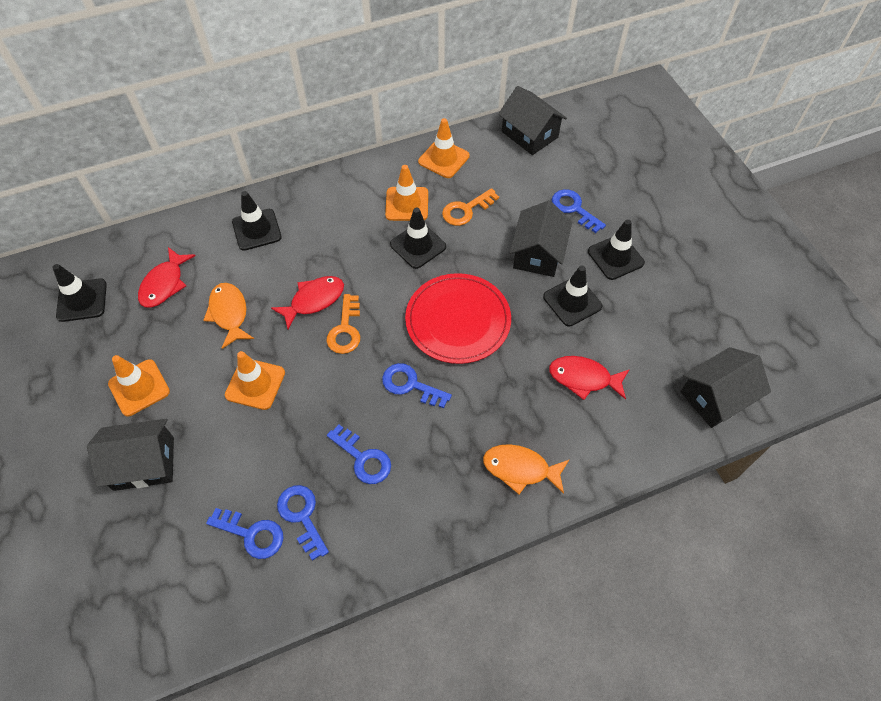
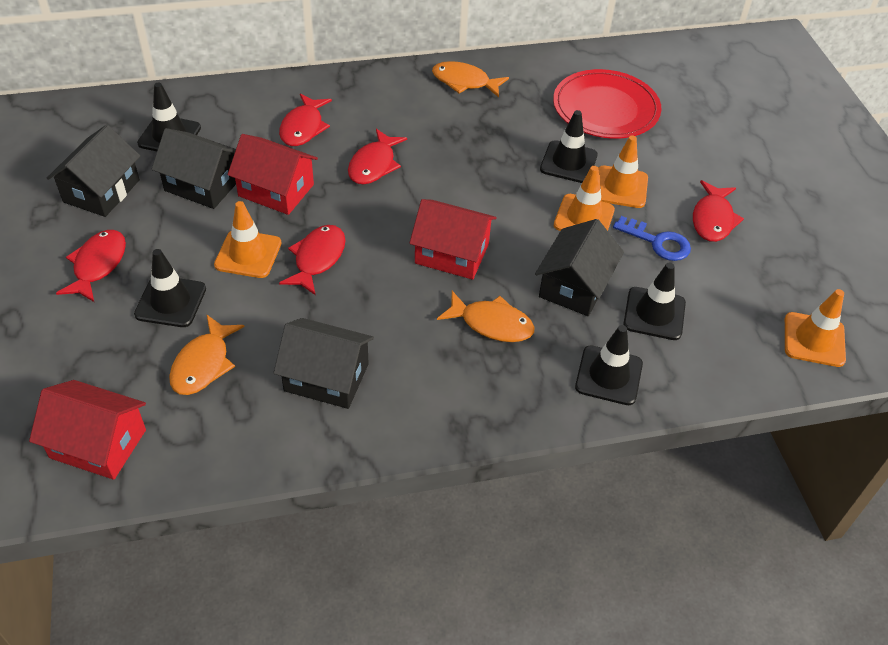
blue key: 5 -> 1
orange fish: 2 -> 3
orange key: 2 -> 0
red fish: 3 -> 5
red house: 0 -> 3

